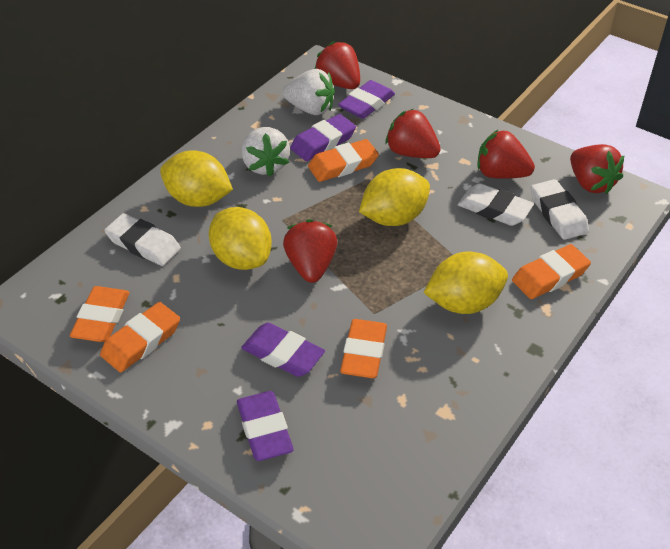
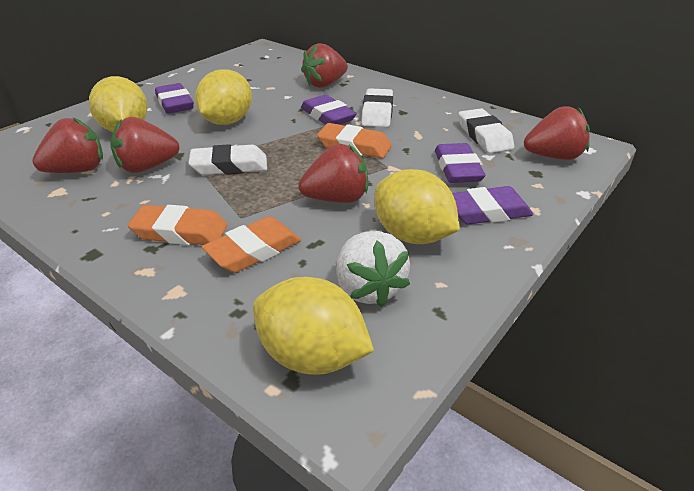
orange eraser: 5 -> 3
white strawberry: 2 -> 1

